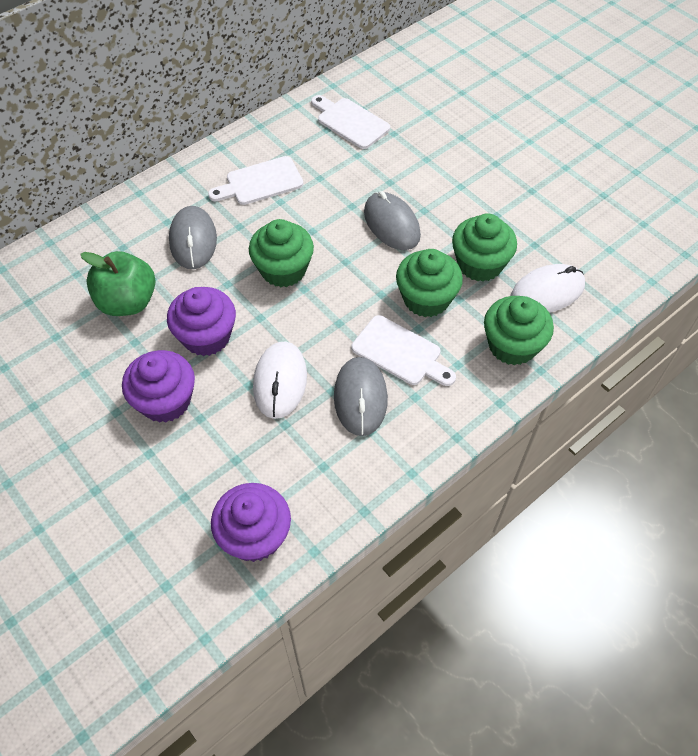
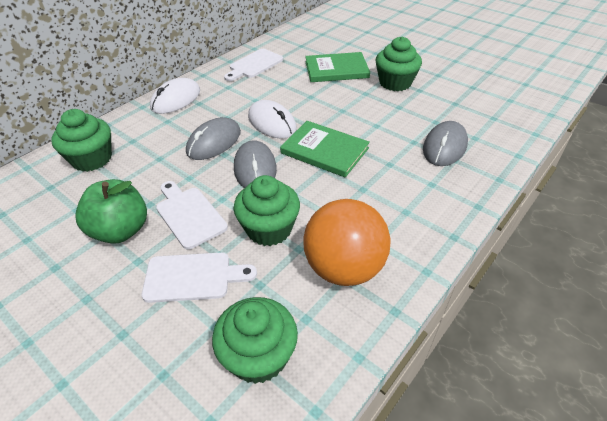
green book: 0 -> 2
orange ball: 0 -> 1
purple cupcake: 3 -> 0

